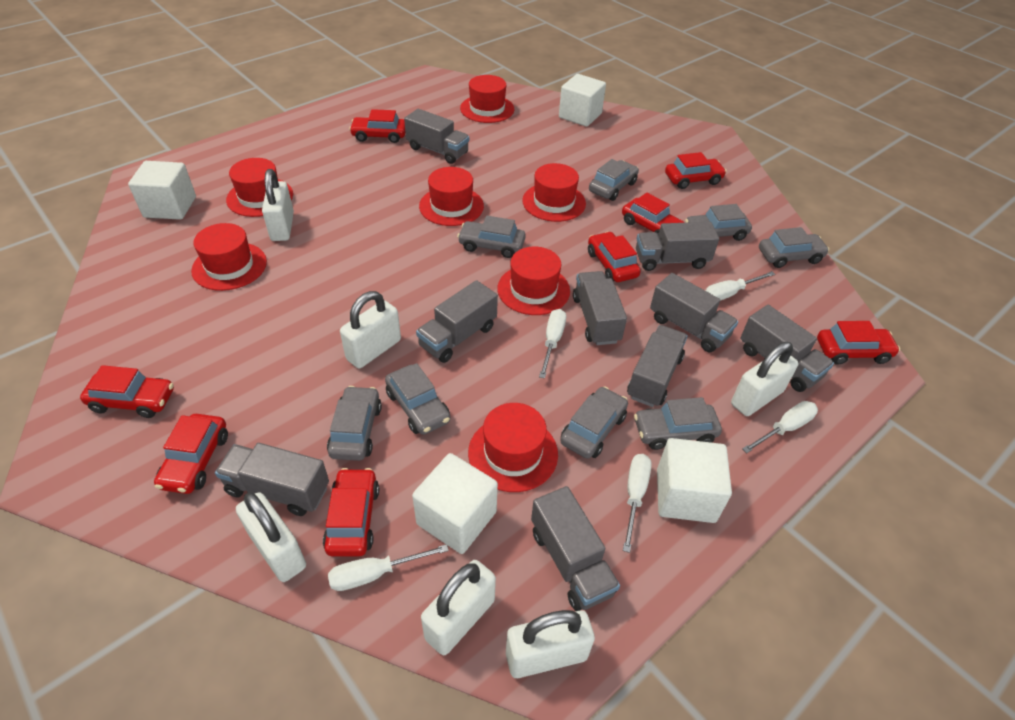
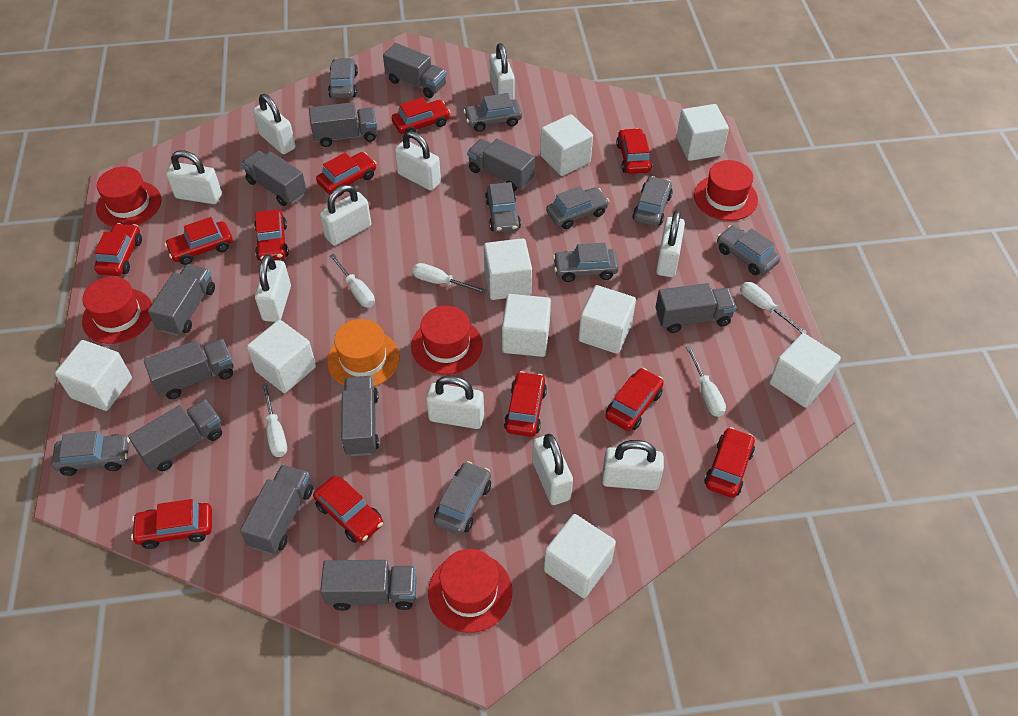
grey car: 8 -> 9
grey truck: 9 -> 11
orange hat: 0 -> 1
red car: 8 -> 11
red hat: 7 -> 5
white cube: 4 -> 9
white padlock: 6 -> 10

